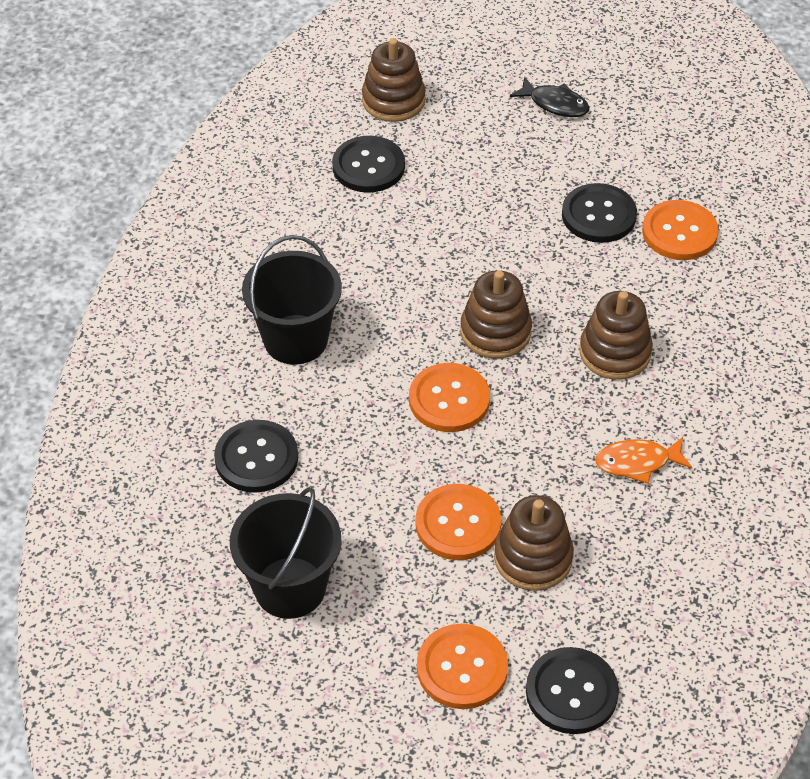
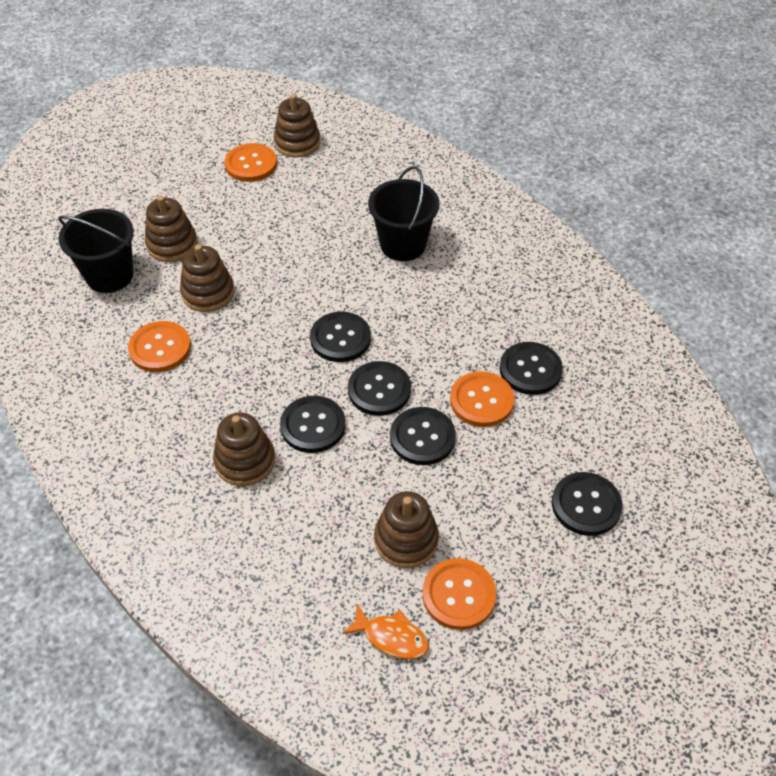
black button: 4 -> 6
black fish: 1 -> 0
brown stacking toy: 4 -> 5

